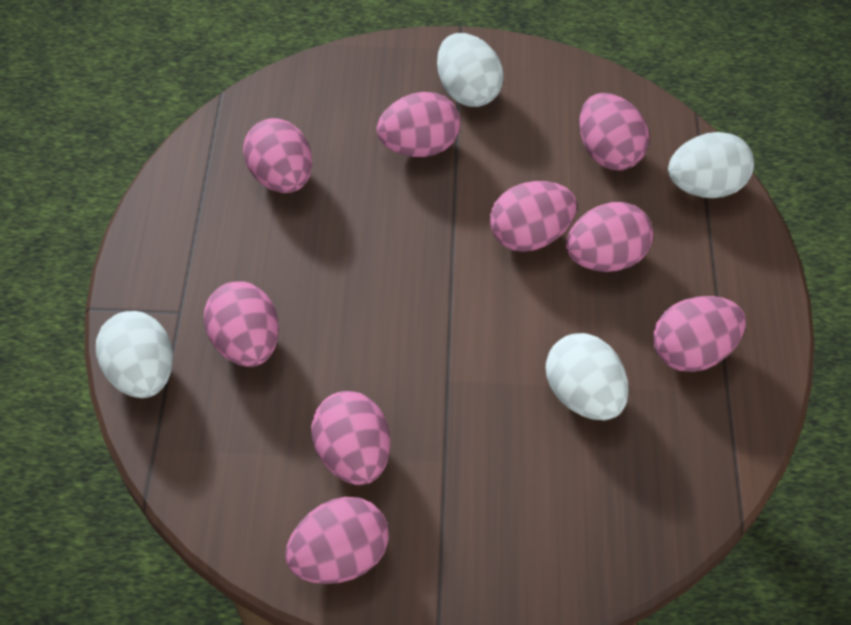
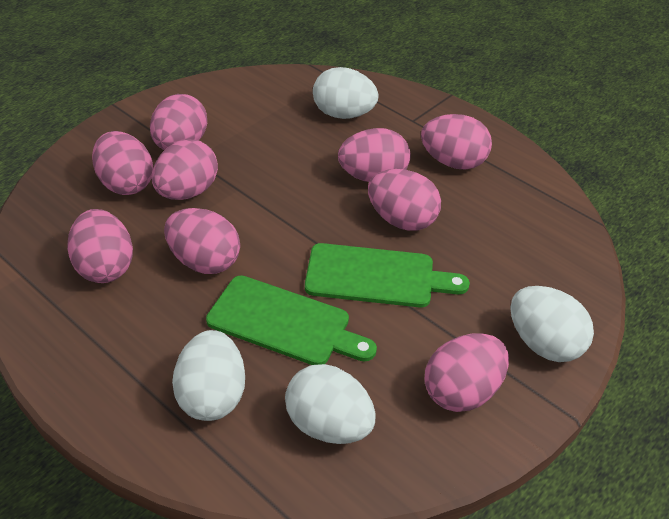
green cutting board: 0 -> 2

